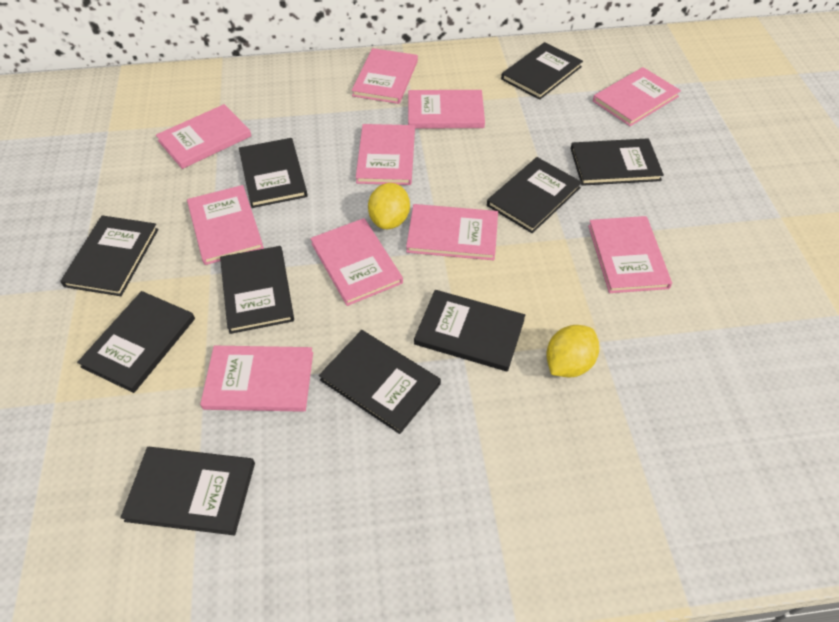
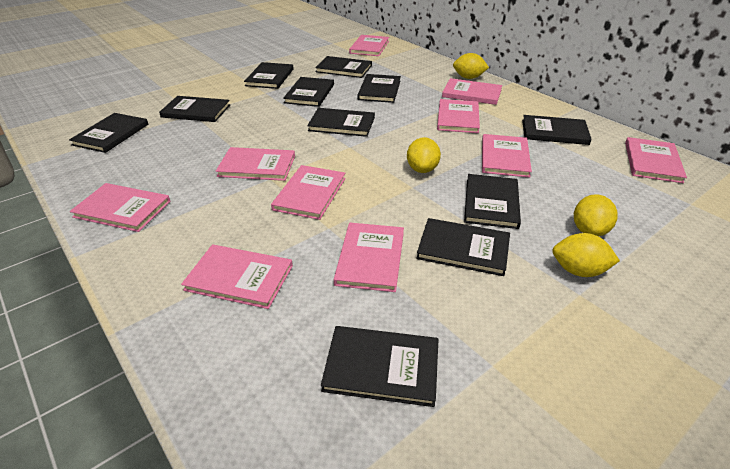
black book: 10 -> 11
yellow lemon: 2 -> 4

